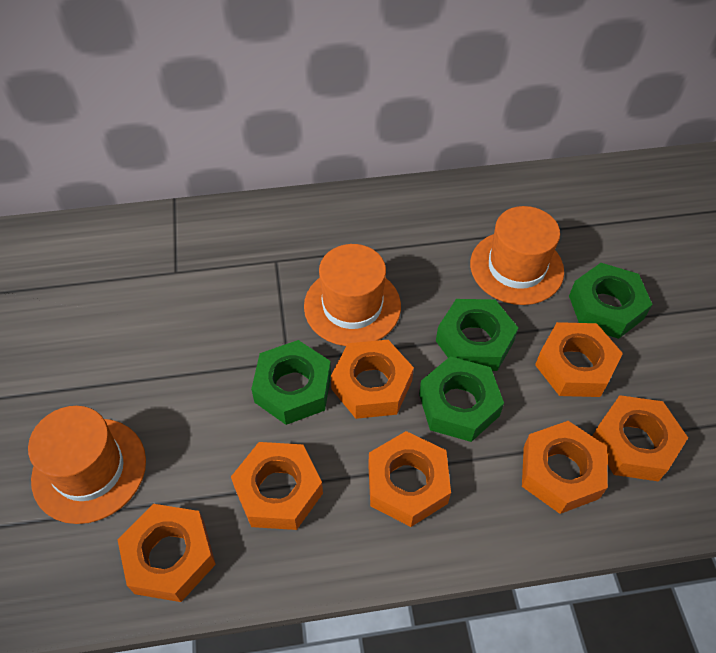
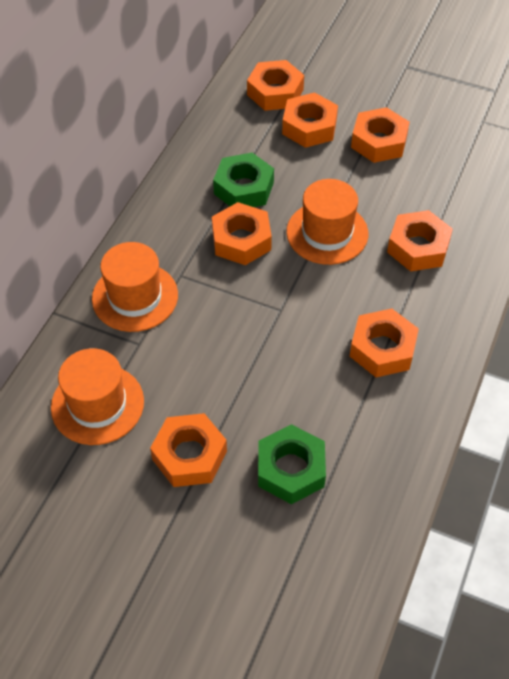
green nut: 4 -> 2

